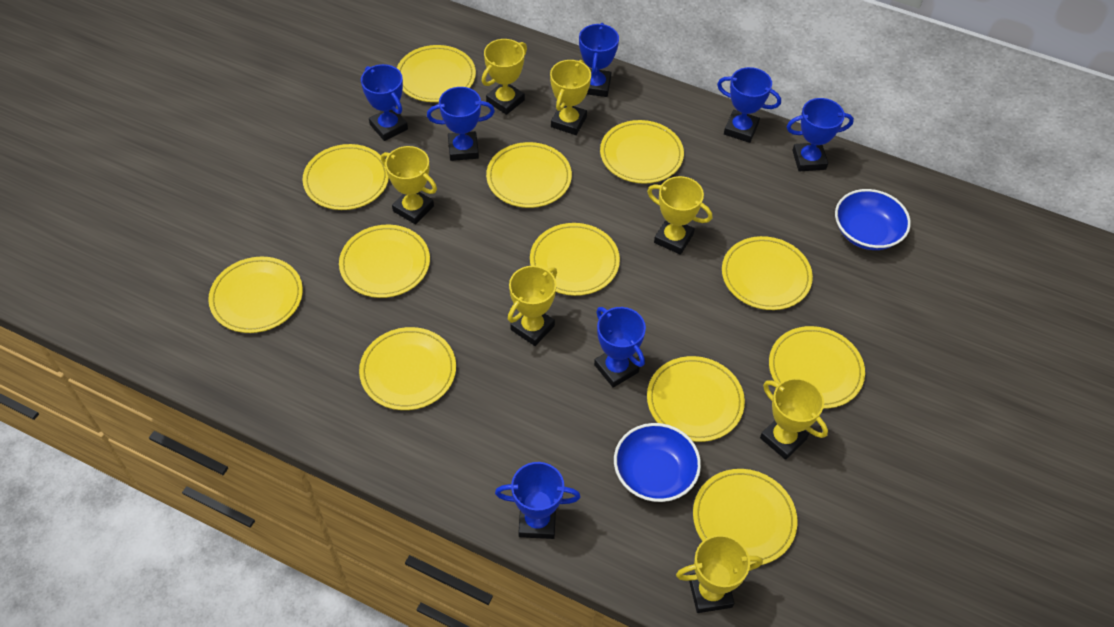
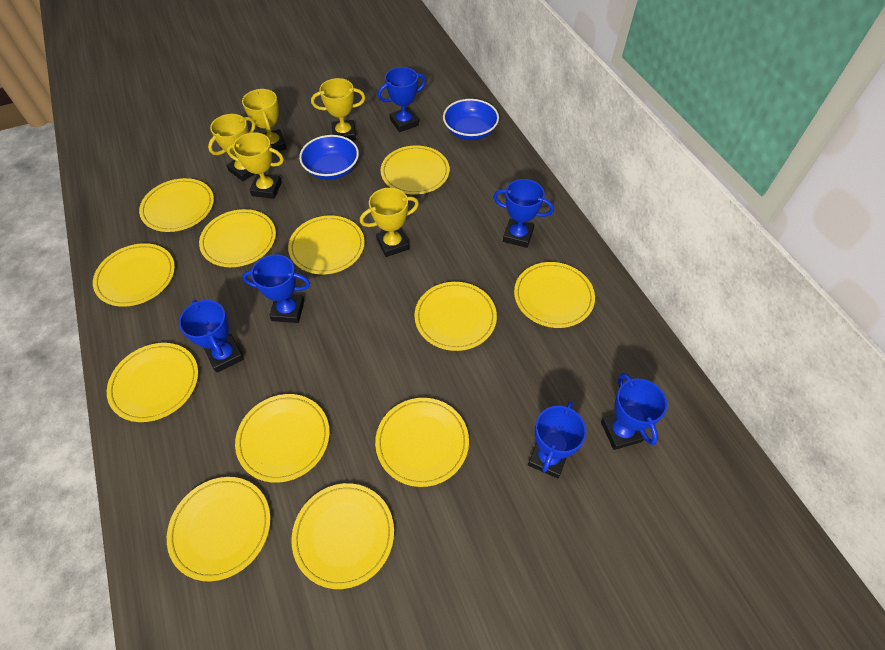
blue trophy: 7 -> 6
yellow trophy: 7 -> 5

